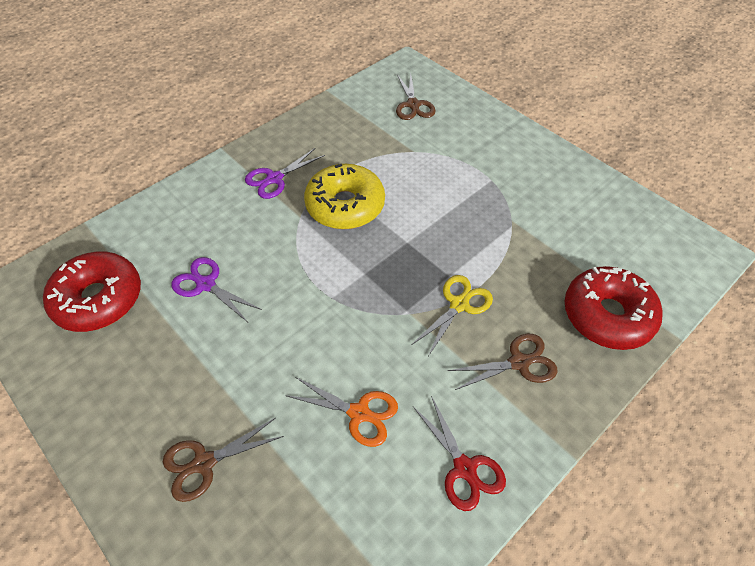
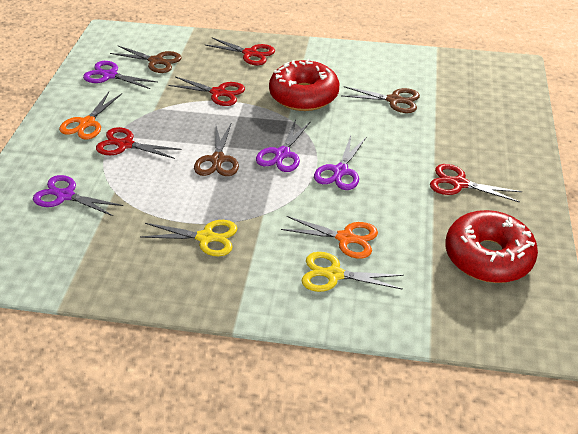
orange scissors: 1 -> 2
purple scissors: 2 -> 4
red scissors: 1 -> 4
yellow donut: 1 -> 0
yellow scissors: 1 -> 2

